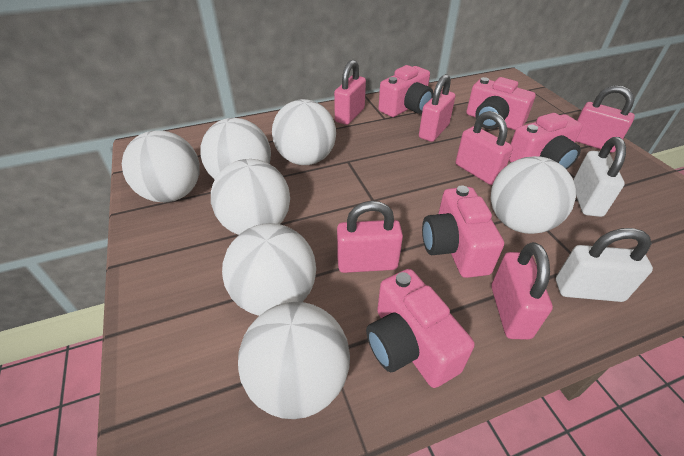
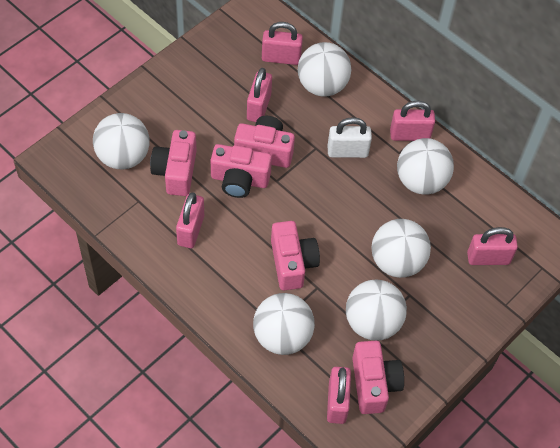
white ball: 7 -> 6
white padlock: 2 -> 1

